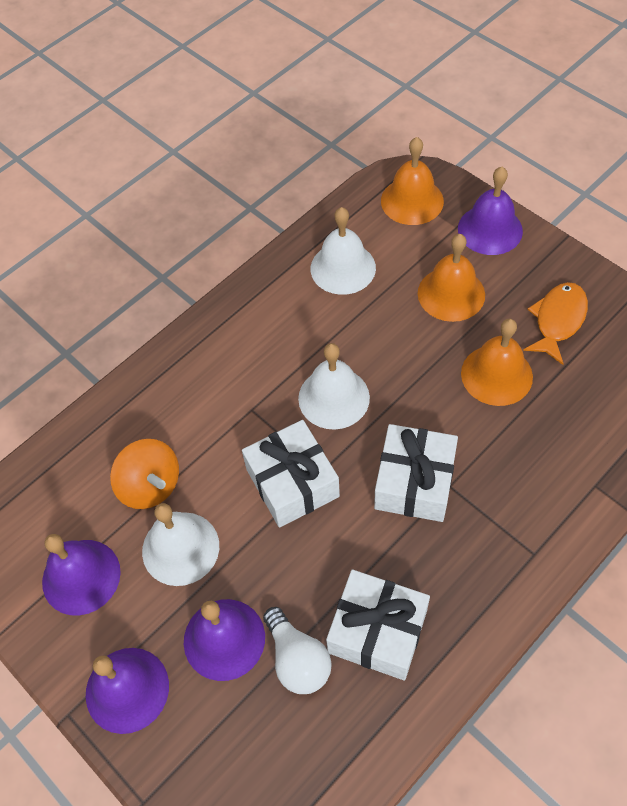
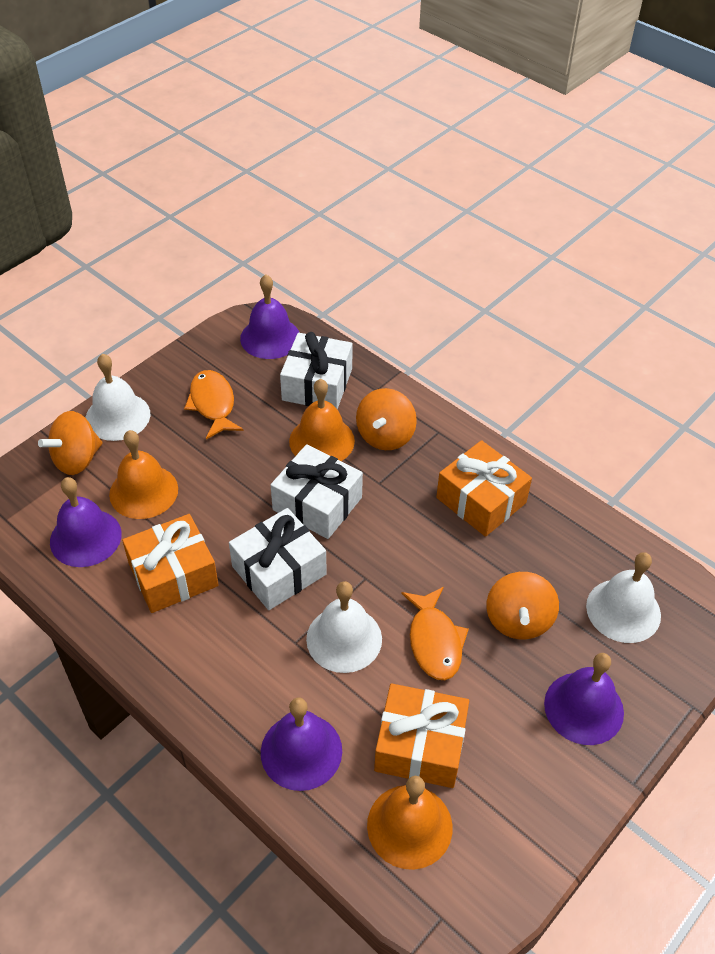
orange fish: 1 -> 2
orange gift: 0 -> 3
orange spinning top: 1 -> 3
white light bulb: 1 -> 0

